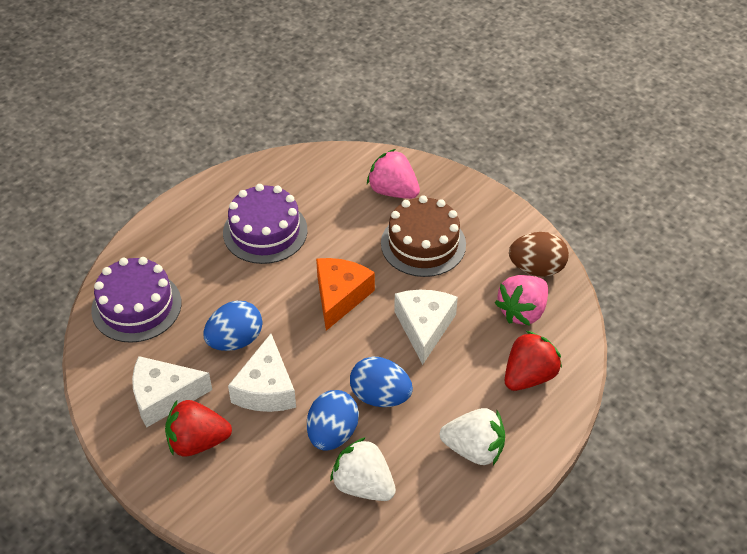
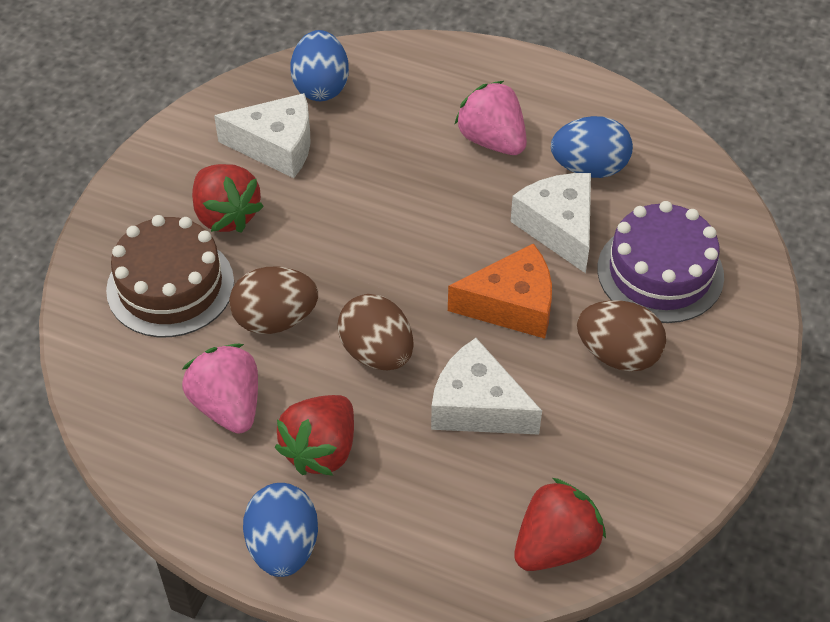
brown egg: 1 -> 3
purple cake: 2 -> 1
red strawberry: 2 -> 3
white strawberry: 2 -> 0

